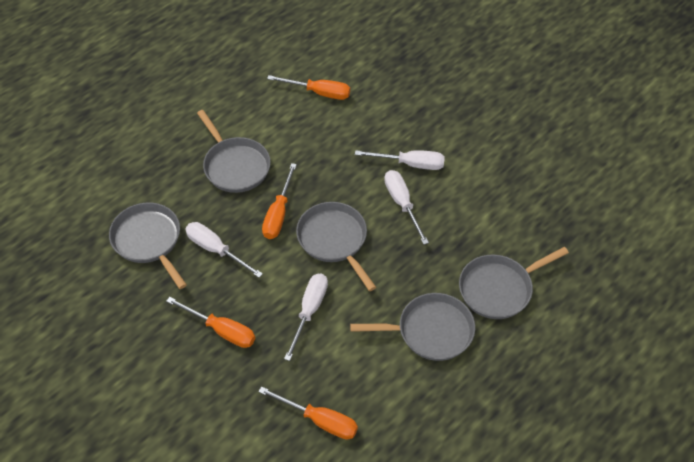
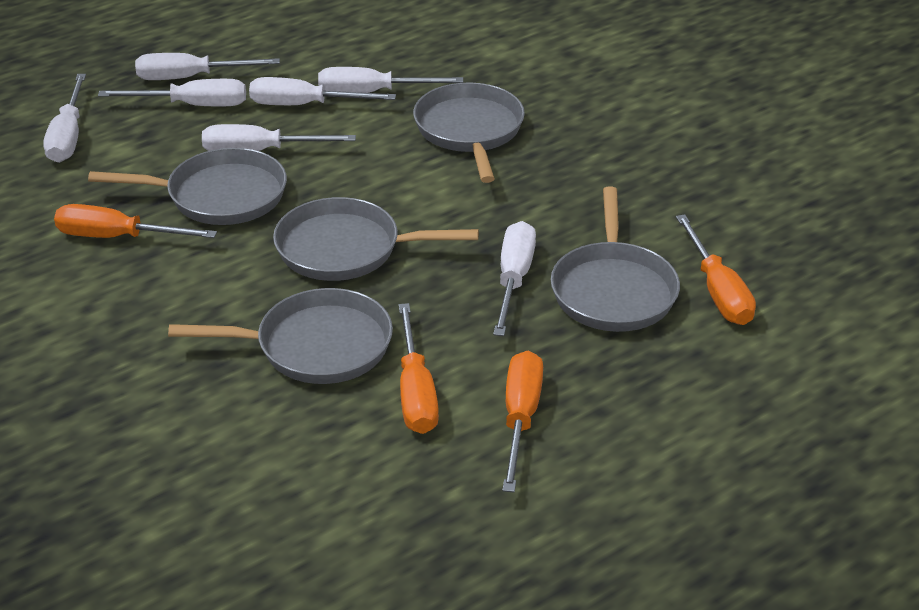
white screwdriver: 4 -> 7

